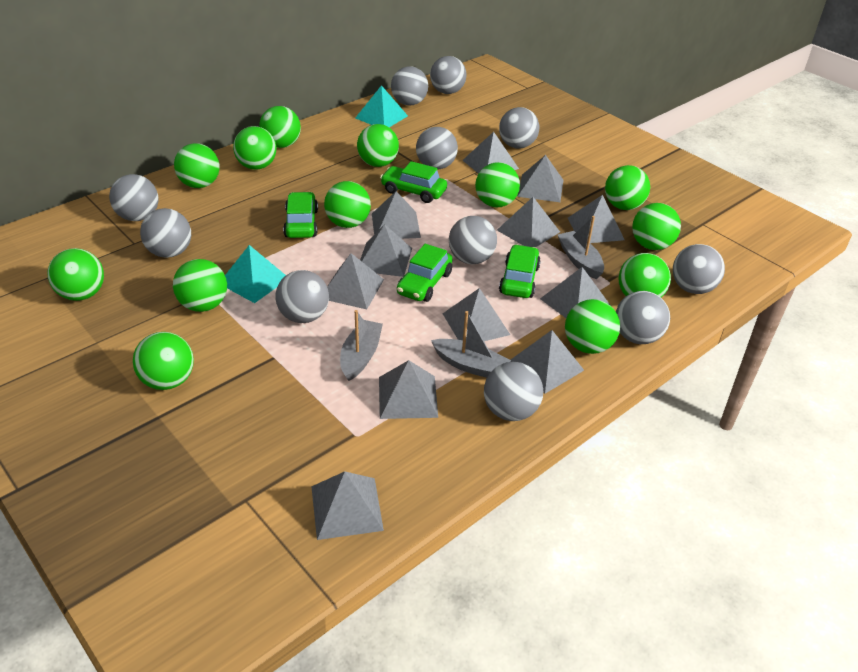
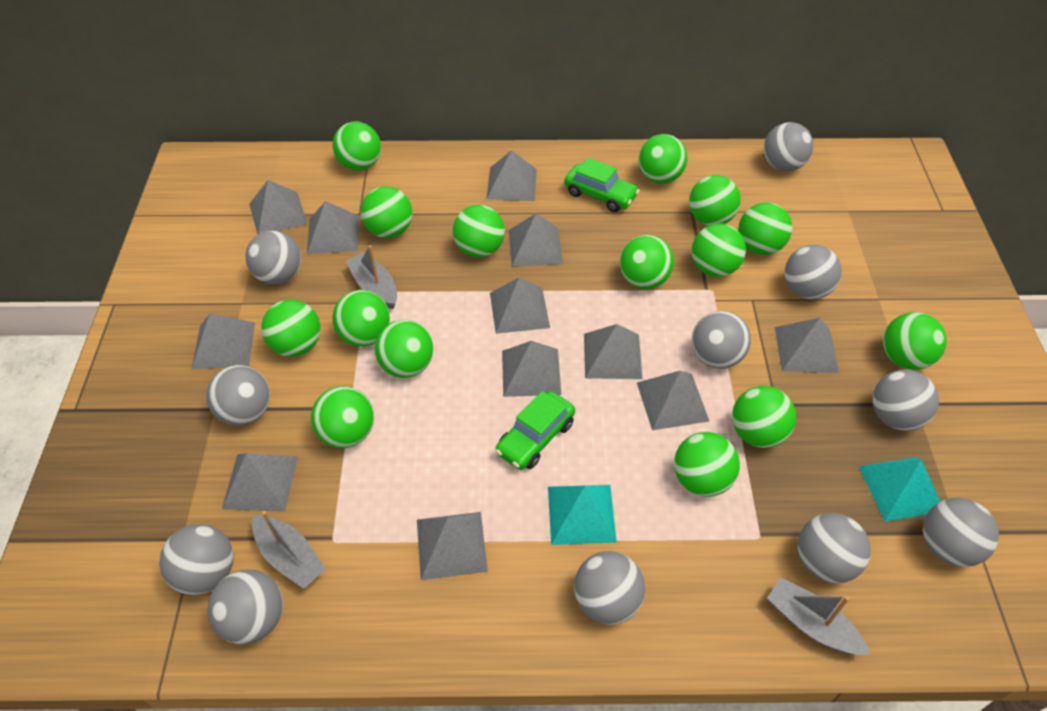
green ball: 13 -> 15
green car: 4 -> 2

